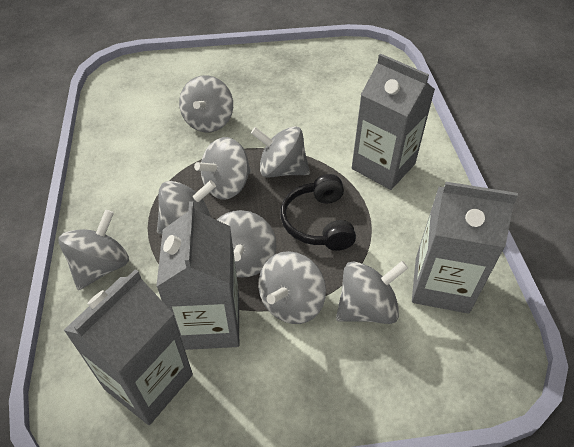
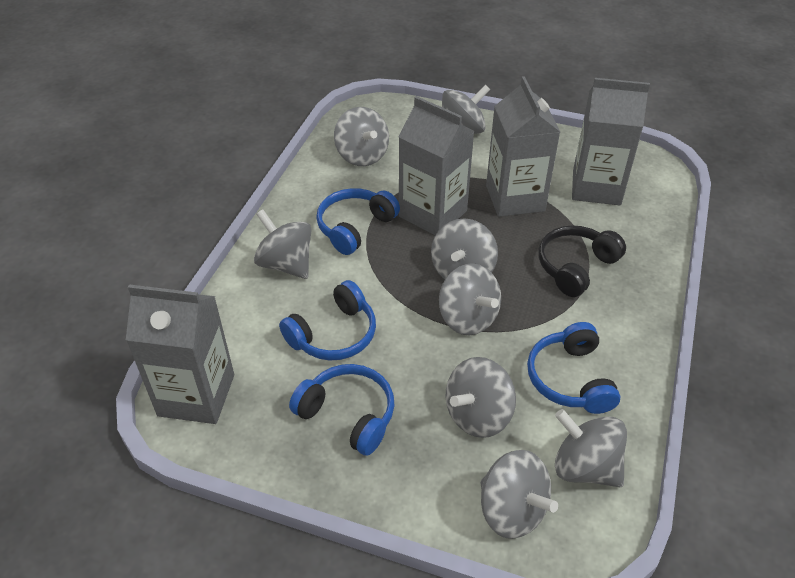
blue headphones: 0 -> 4

